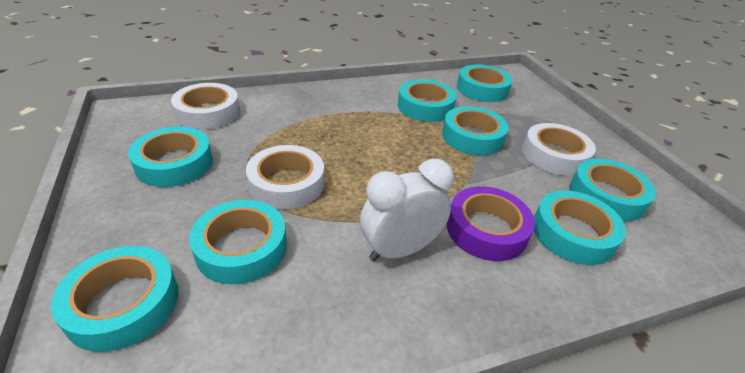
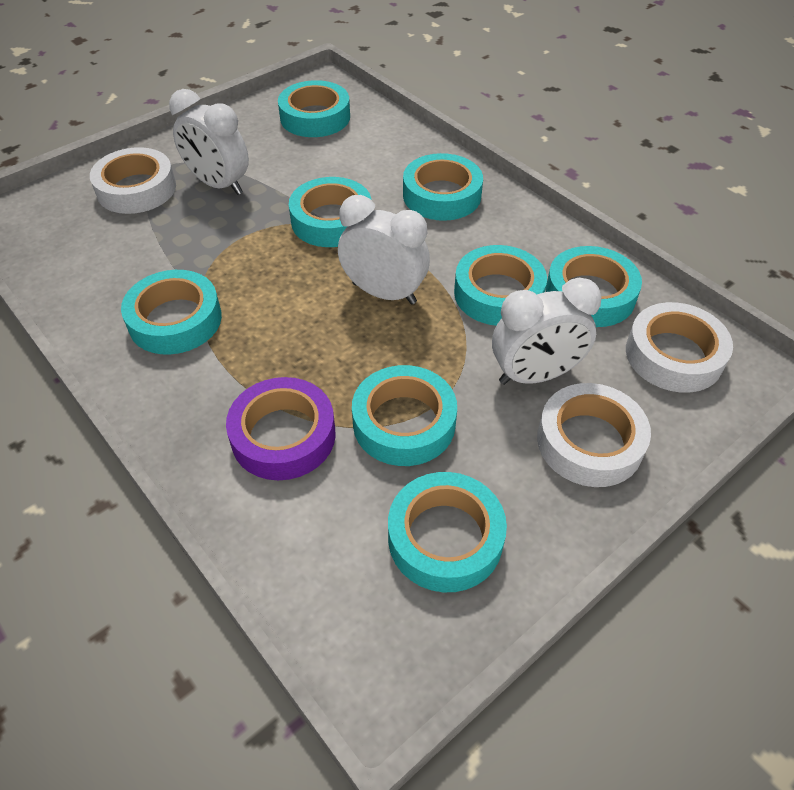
white clock: 1 -> 3

